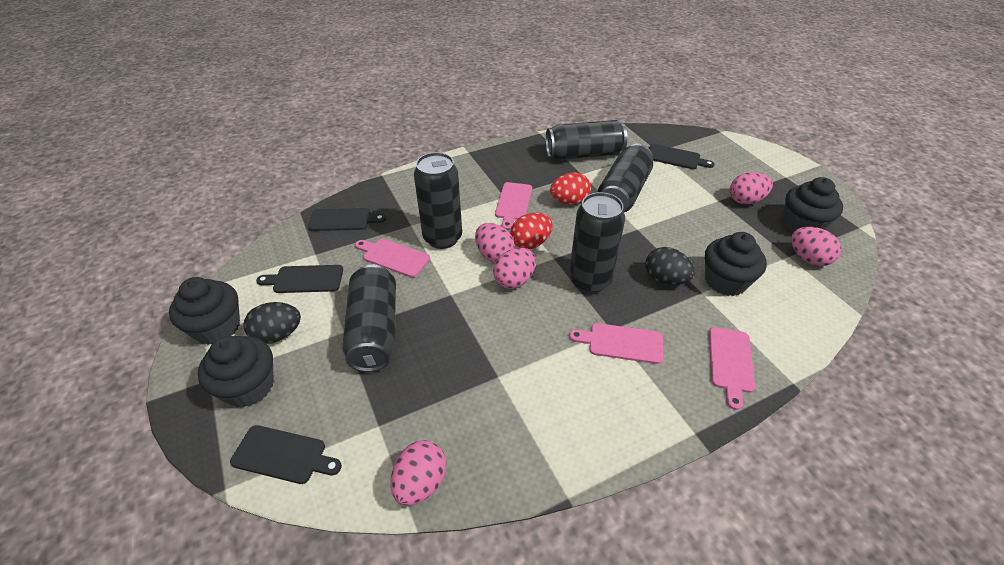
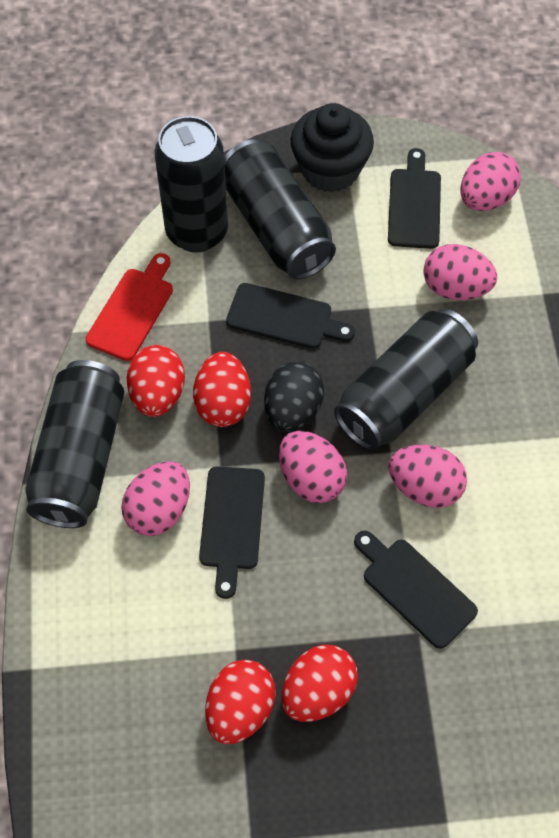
black can: 5 -> 4
black cupcake: 4 -> 1
black egg: 2 -> 1
pink cutting board: 4 -> 0
red cutting board: 0 -> 1
red egg: 2 -> 4

